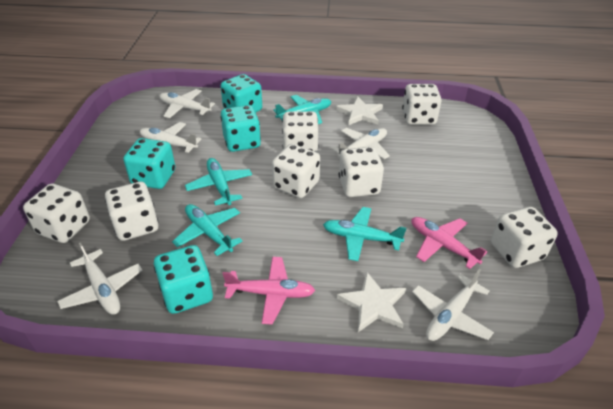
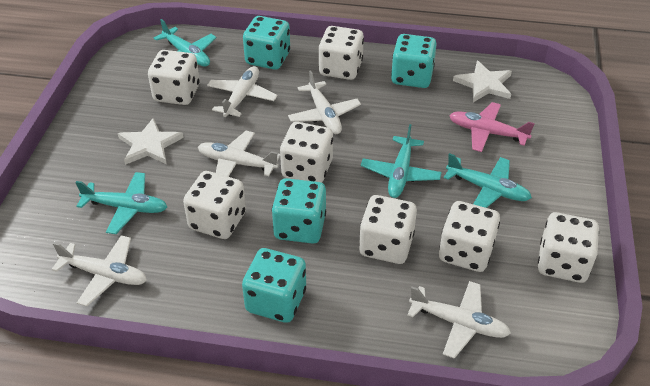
pink plane: 2 -> 1

